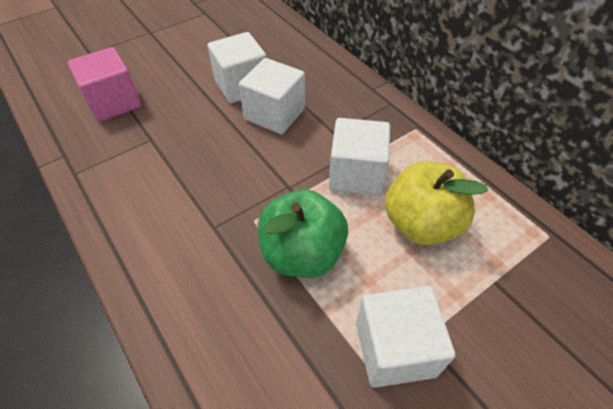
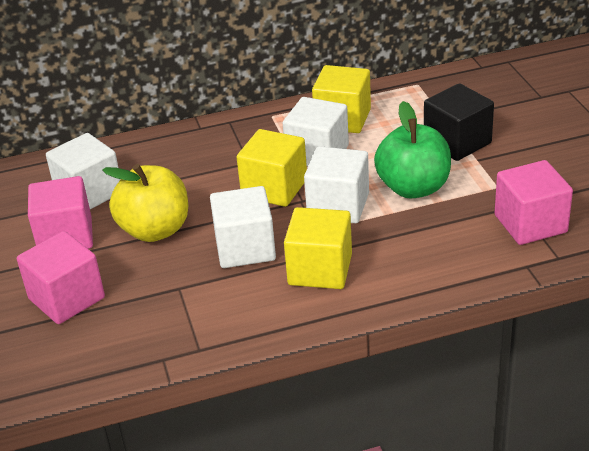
black cube: 0 -> 1
pink cube: 1 -> 3
yellow cube: 0 -> 3

